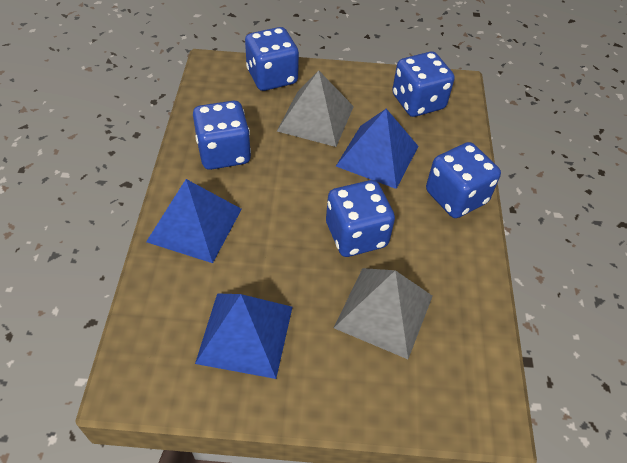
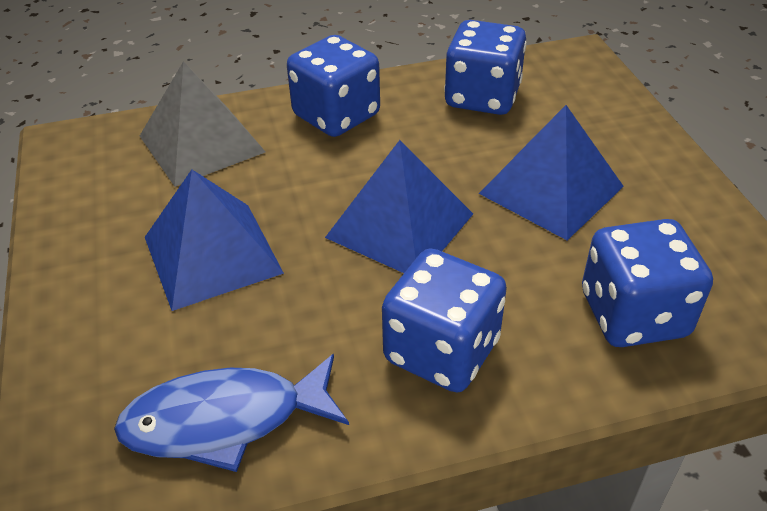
blue dice: 5 -> 4
blue fish: 0 -> 1
grey pyramid: 2 -> 1

